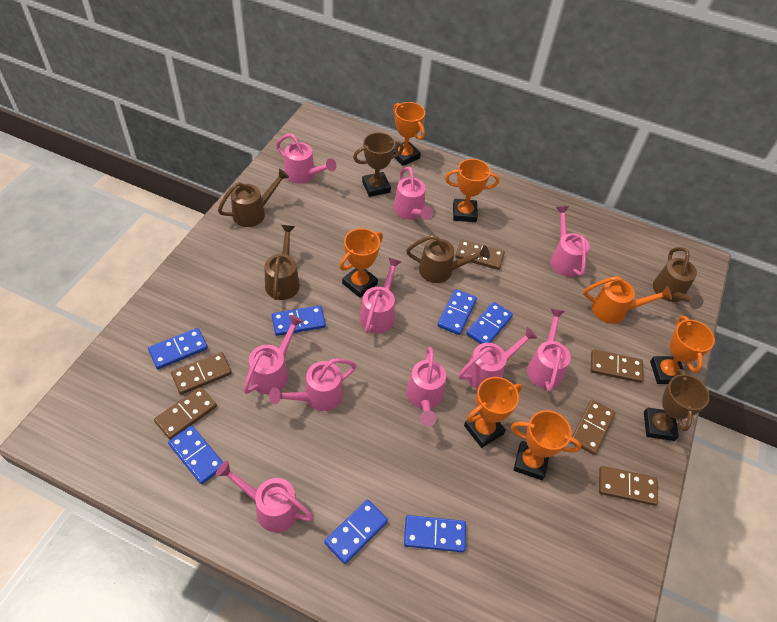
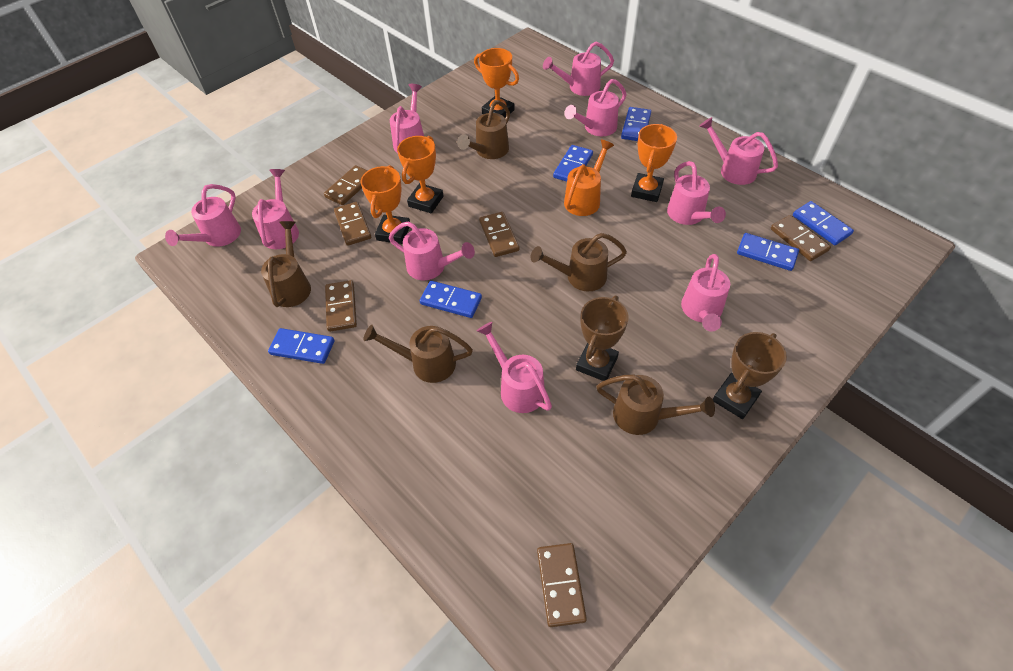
blue domino: 7 -> 6
brown watering can: 4 -> 5
orange trophy: 6 -> 4

